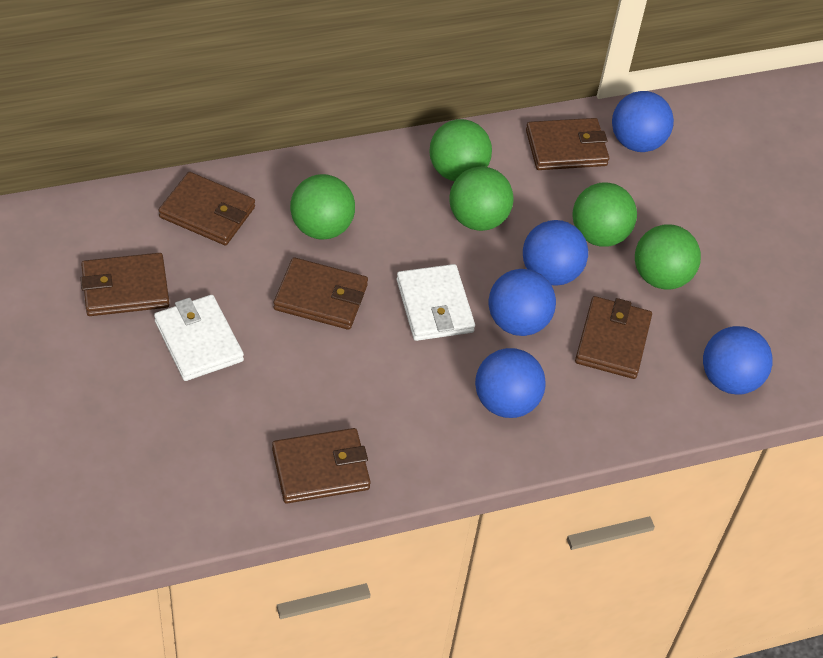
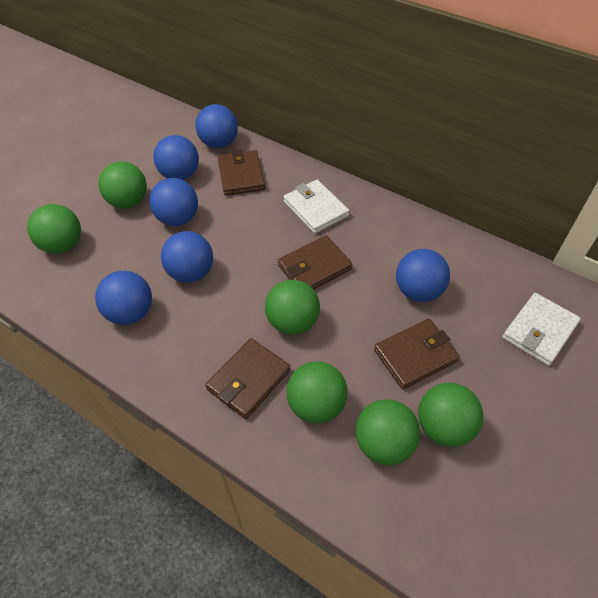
blue ball: 5 -> 6
brown wallet: 6 -> 4
green ball: 5 -> 6

